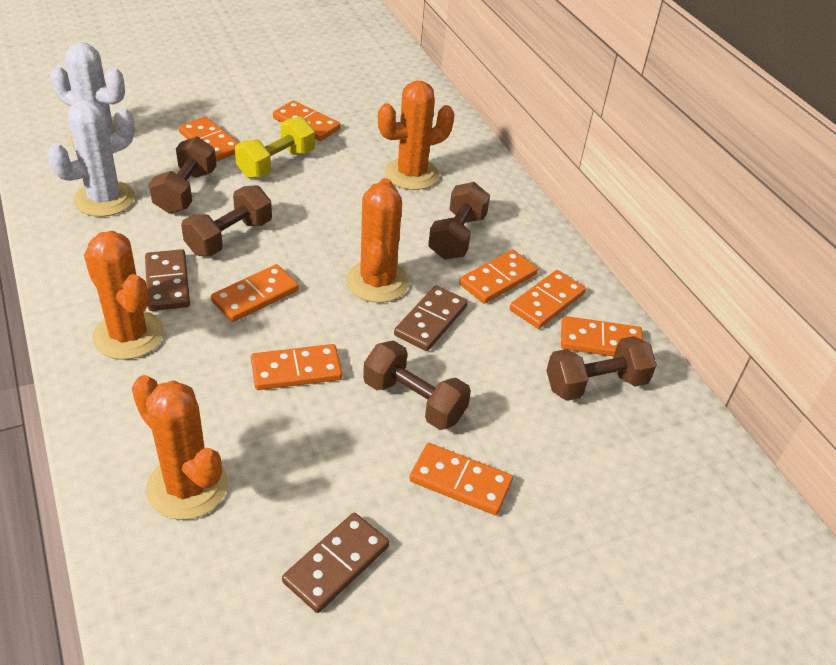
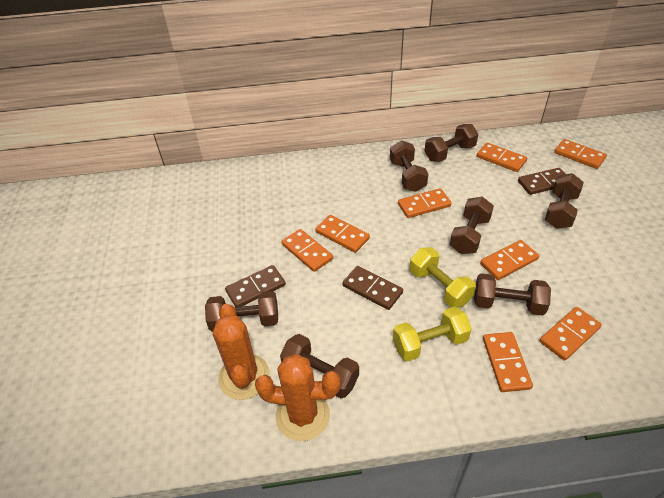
brown dumbbell: 5 -> 7
orange cactus: 4 -> 2
white cactus: 2 -> 0
yellow dumbbell: 1 -> 2

